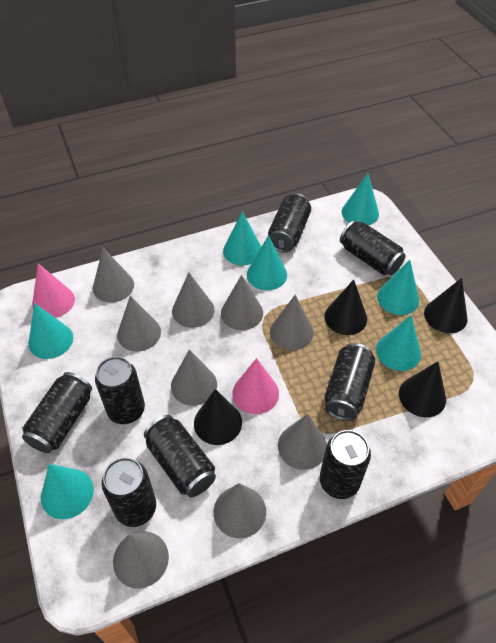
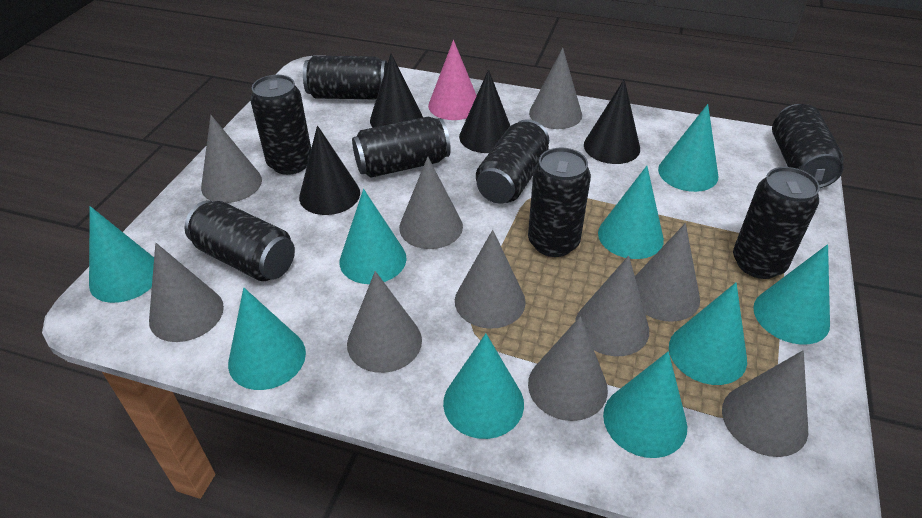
grey cone: 9 -> 10
pink cone: 2 -> 1
turquoise cone: 7 -> 9

